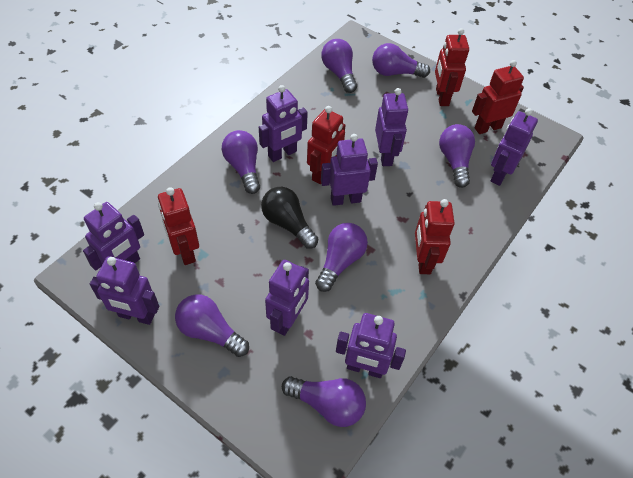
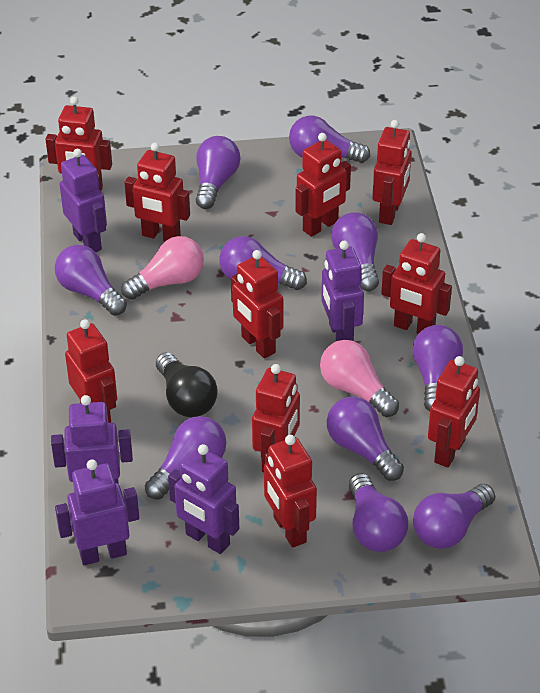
pink light bulb: 0 -> 2
purple light bulb: 7 -> 10
purple robot: 8 -> 5
red robot: 5 -> 10

